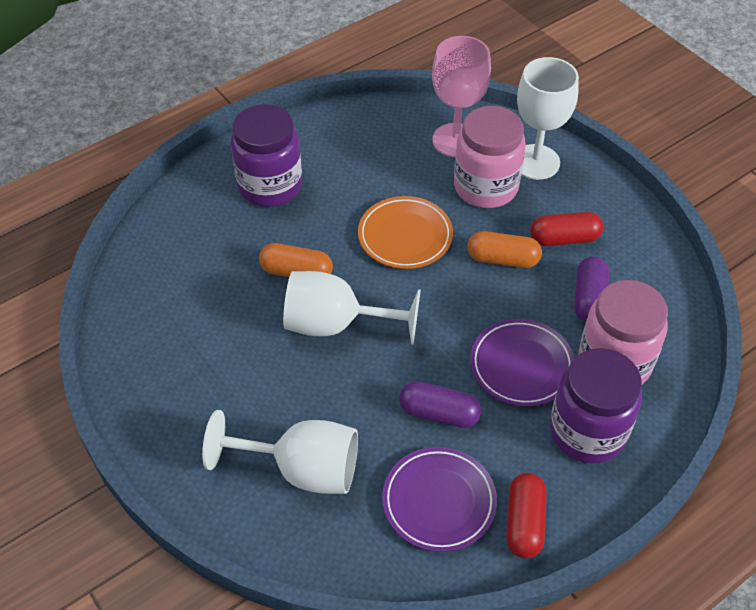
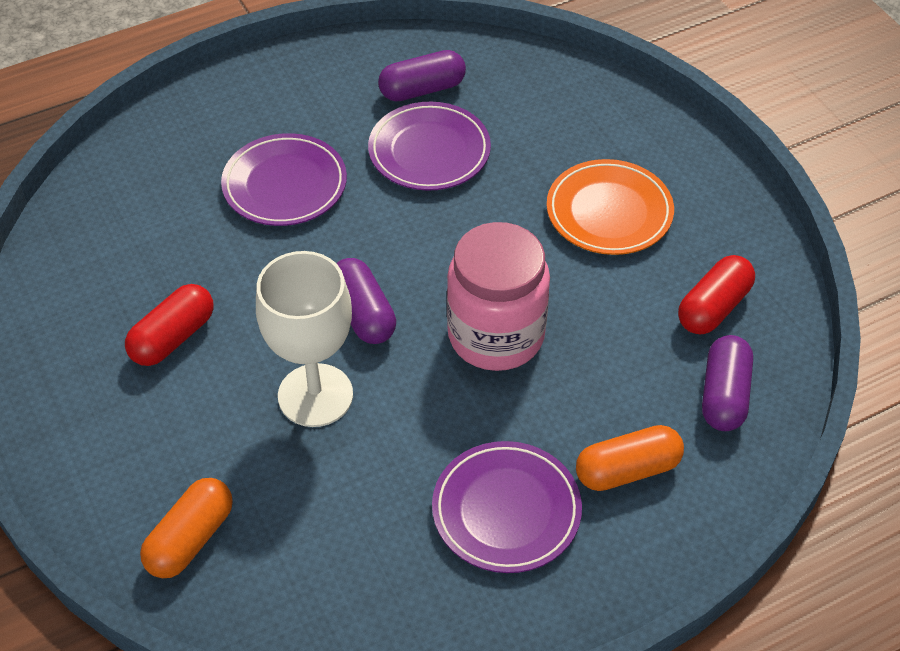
pink goblet: 1 -> 0
pink jar: 2 -> 1
purple capsule: 2 -> 3
purple jar: 2 -> 0
purple plate: 2 -> 3
white goblet: 3 -> 1

